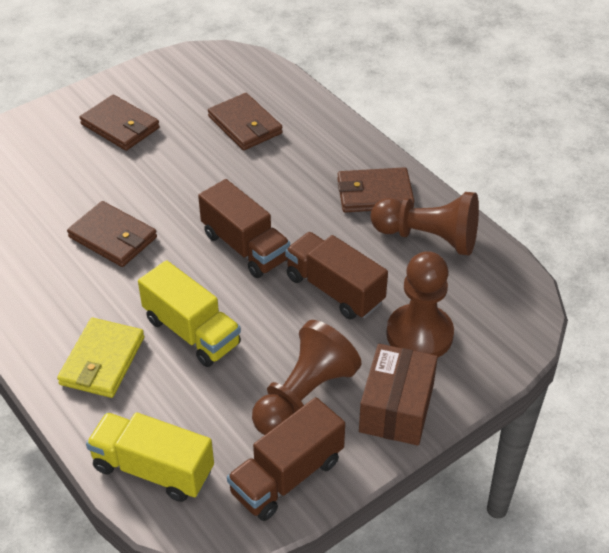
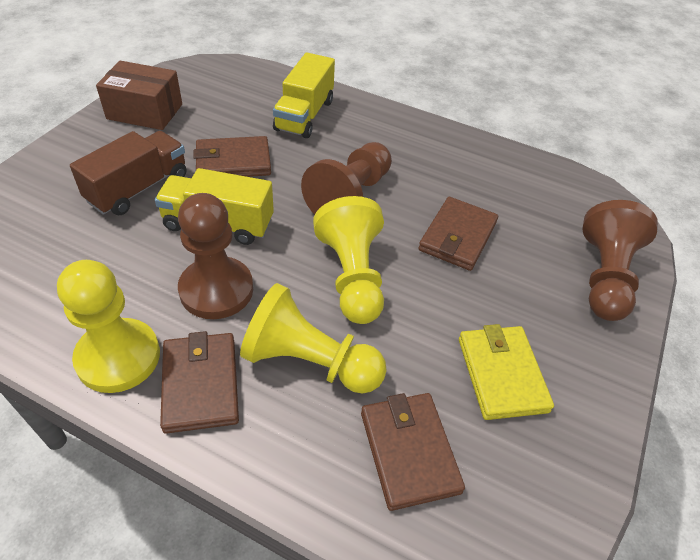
brown truck: 3 -> 1
yellow pawn: 0 -> 3

